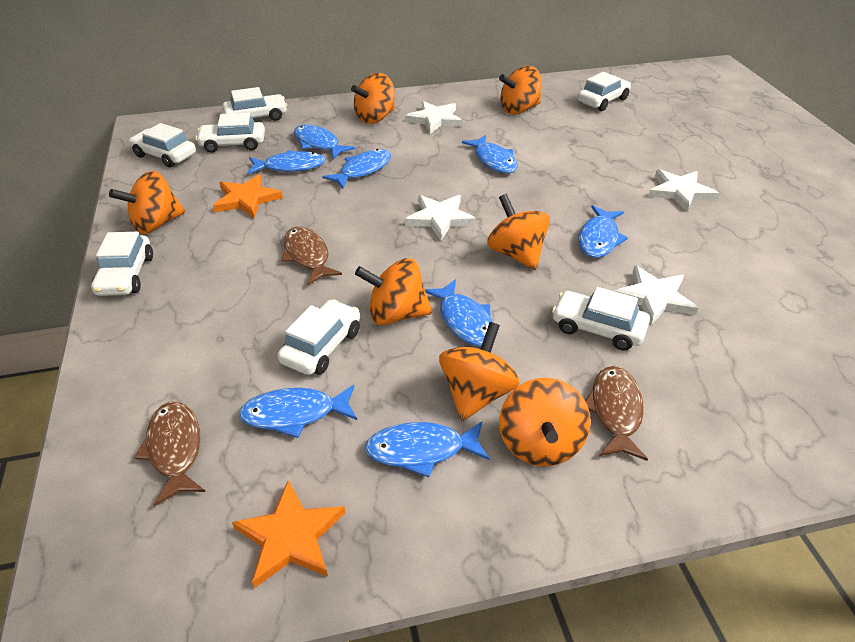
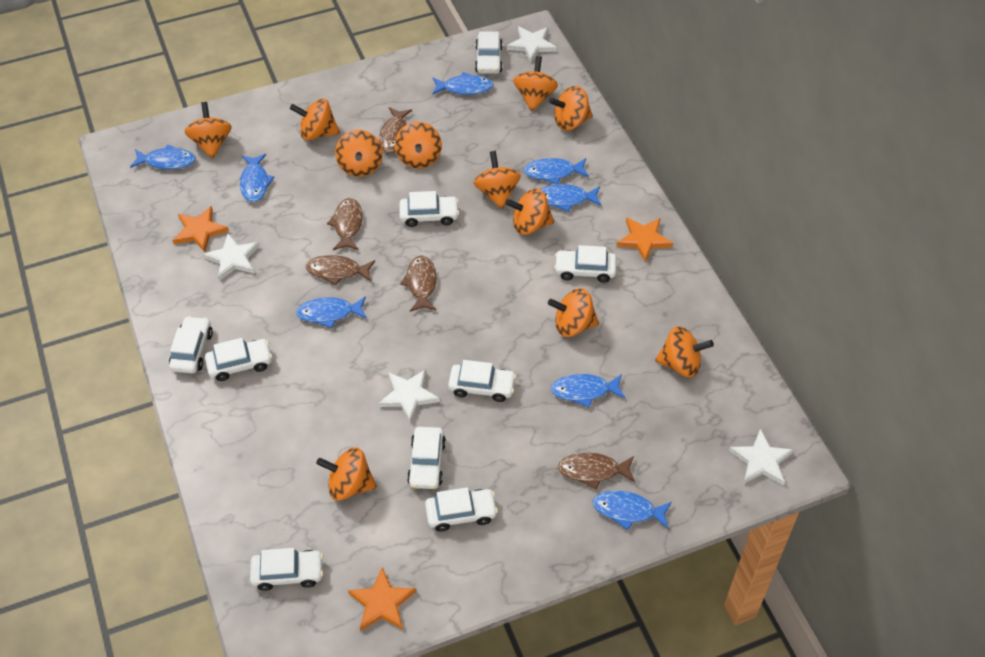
brown fish: 3 -> 5
orange spinning top: 7 -> 11
orange star: 2 -> 3
white car: 7 -> 9

